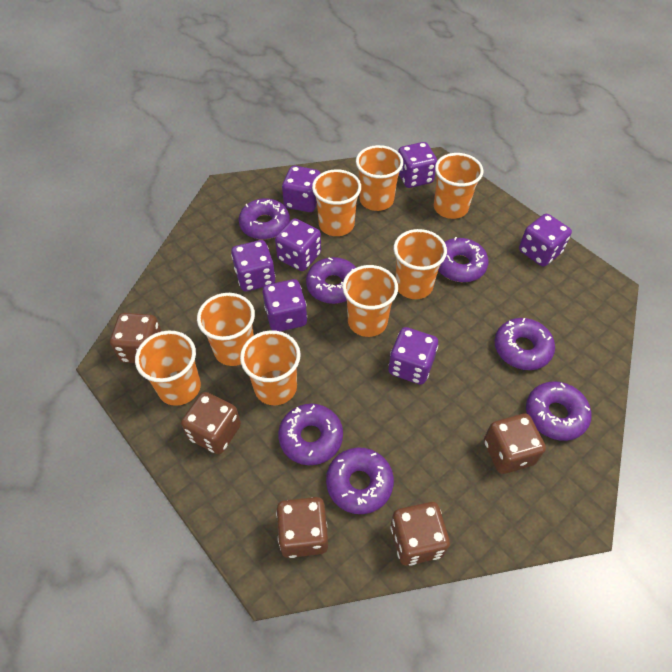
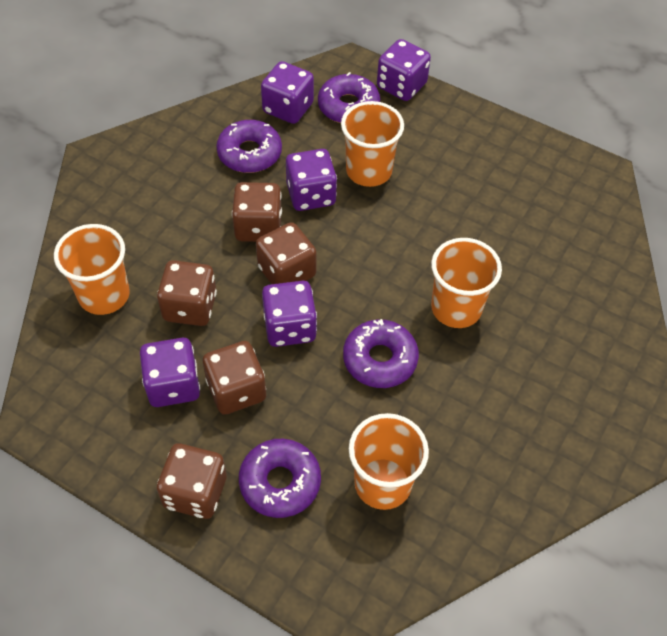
orange cup: 8 -> 4
purple dice: 7 -> 5
purple donut: 7 -> 4

